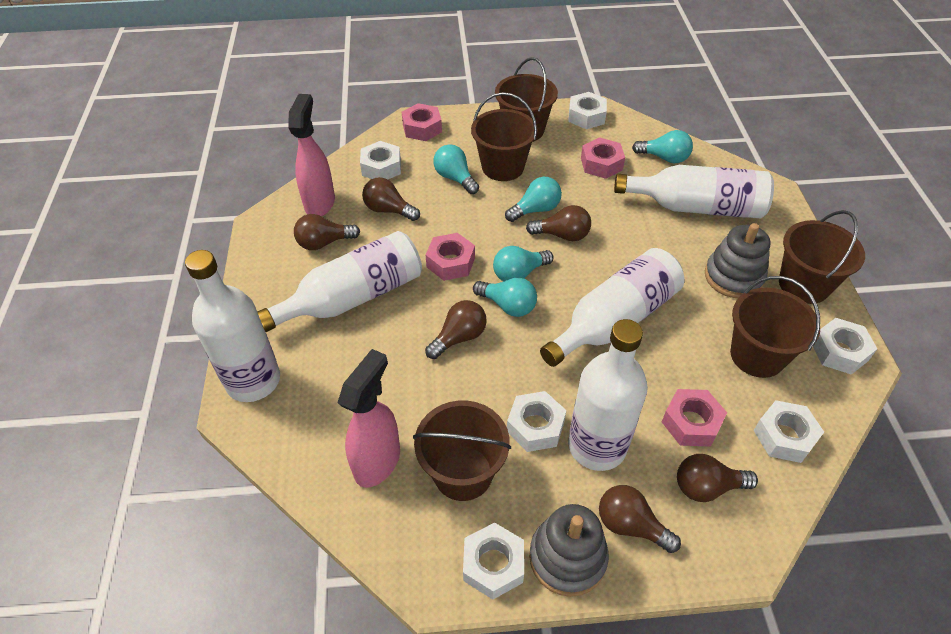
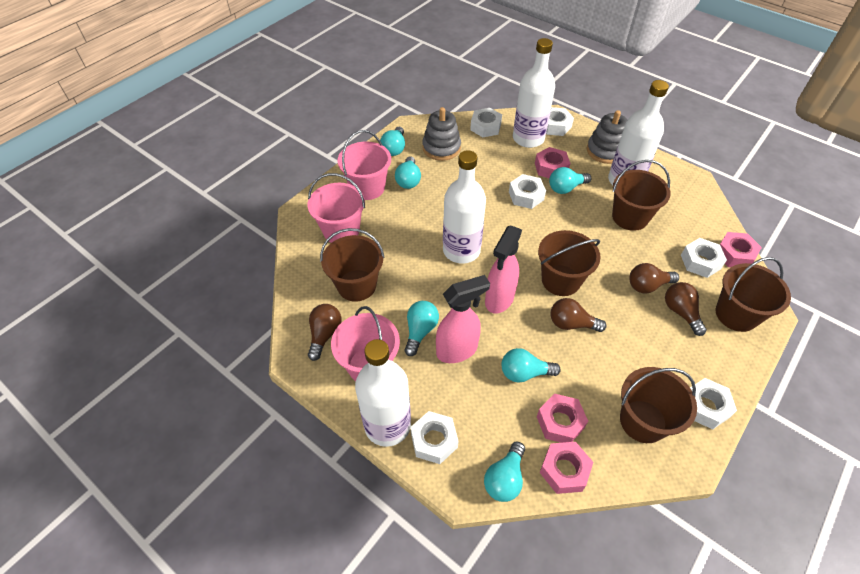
brown light bulb: 6 -> 4
pink bucket: 0 -> 3
turquoise light bulb: 5 -> 6
white bottle: 5 -> 4

